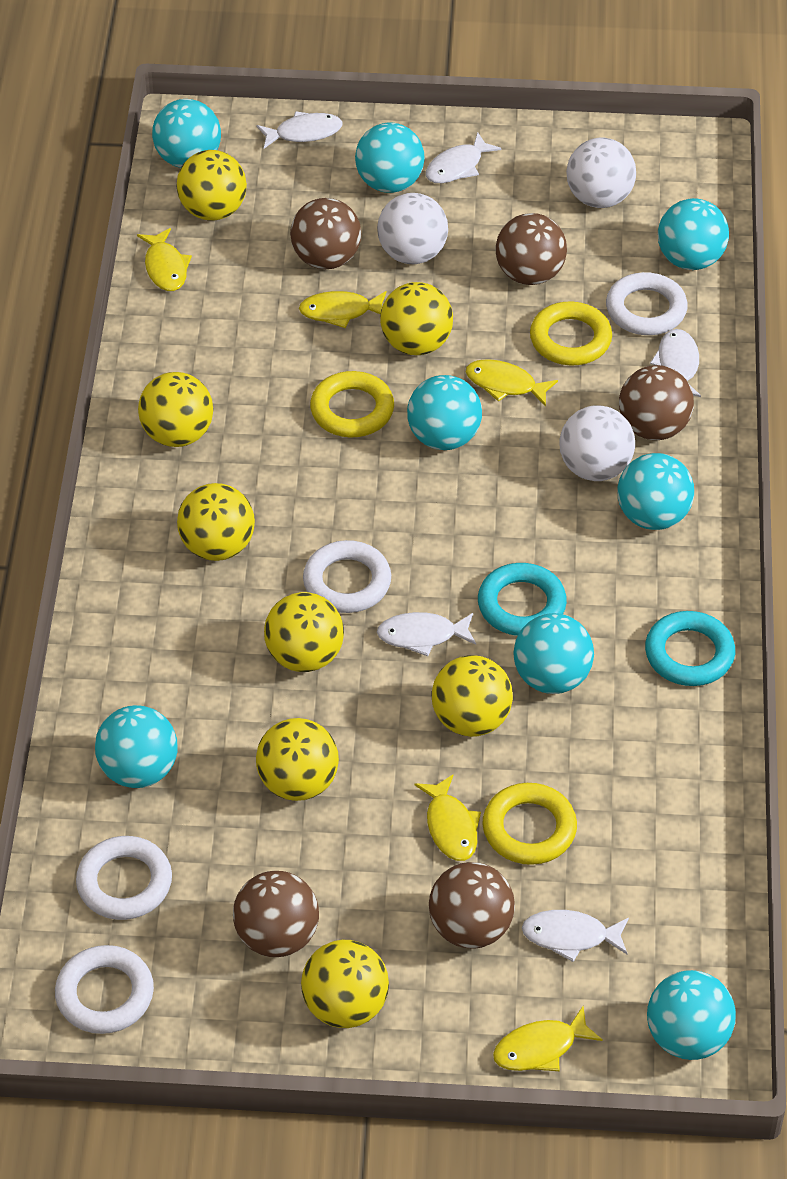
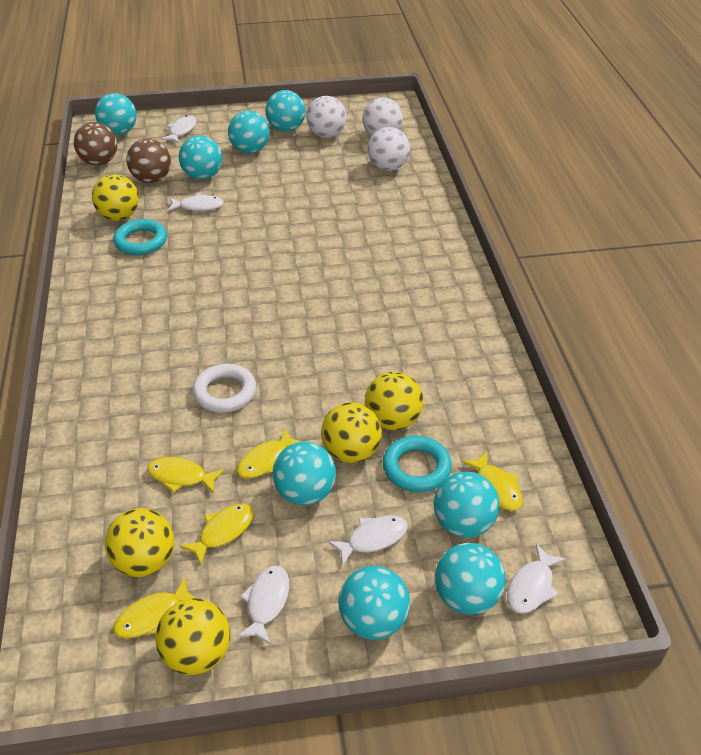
brown ball: 5 -> 2
white ring: 4 -> 1
yellow ball: 8 -> 5
yellow ring: 3 -> 0

